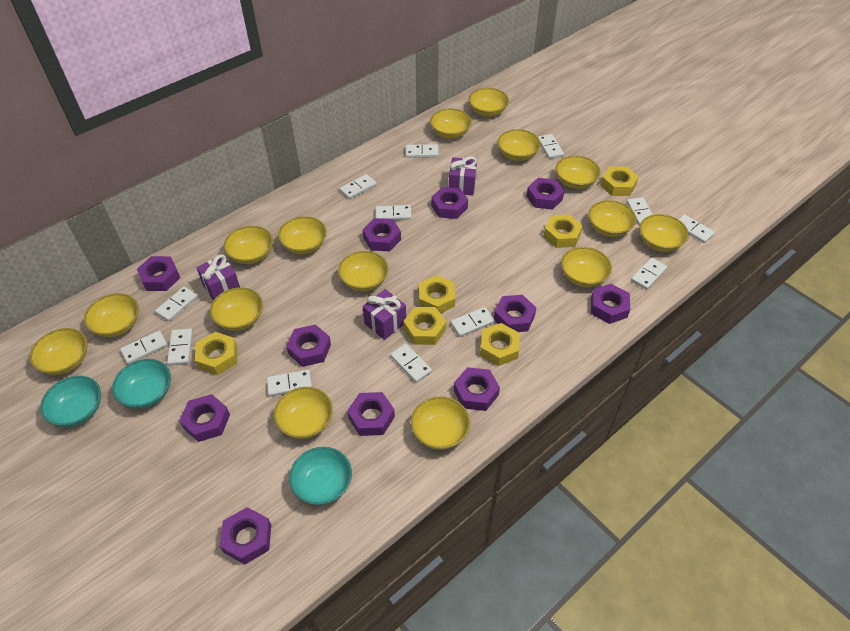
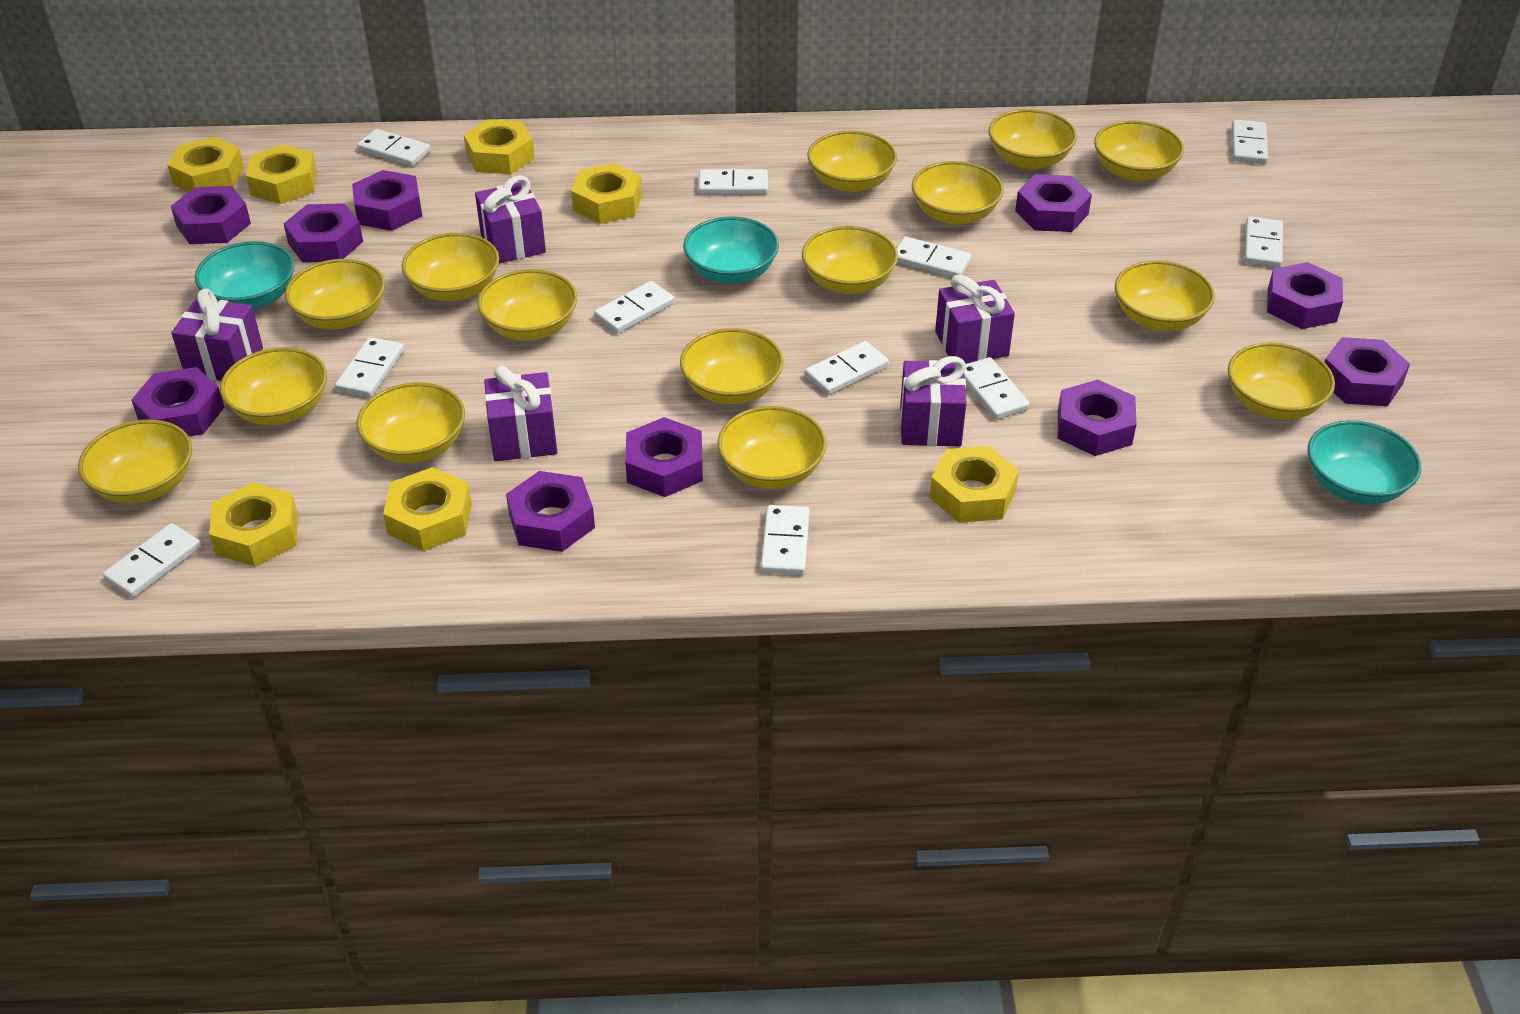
purple gift: 3 -> 5
purple nut: 11 -> 10
white domino: 13 -> 11
yellow nut: 6 -> 7

